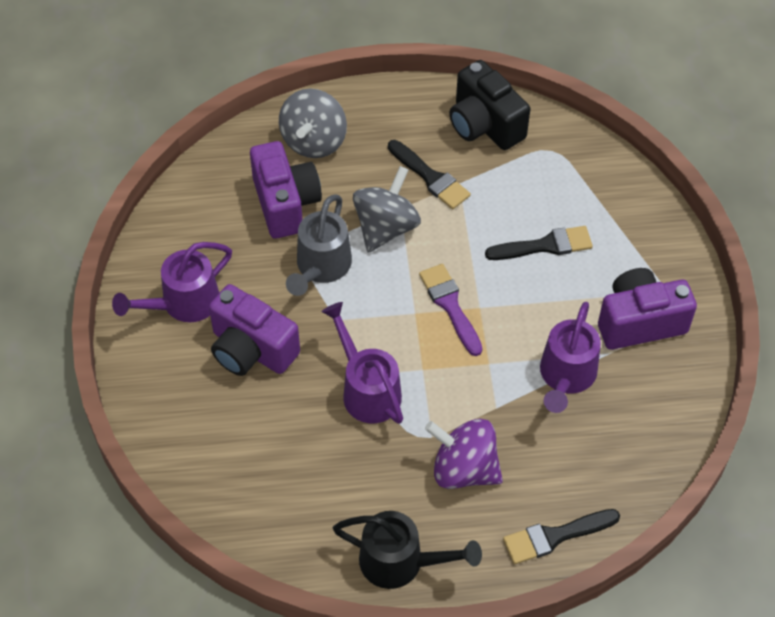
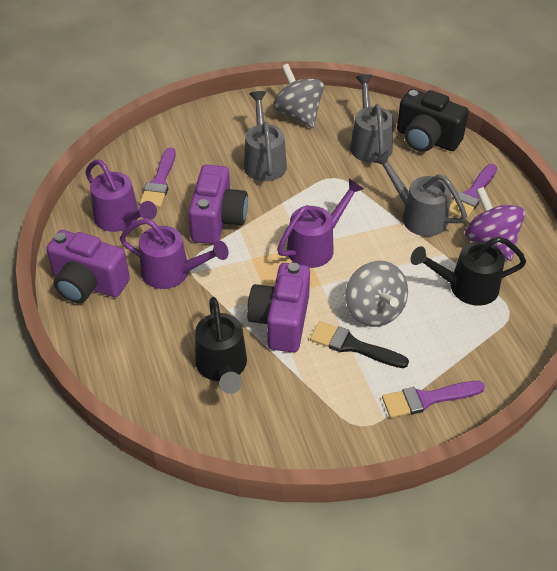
black brush: 3 -> 1
black watering can: 1 -> 2
grey watering can: 1 -> 3
purple brush: 1 -> 3

